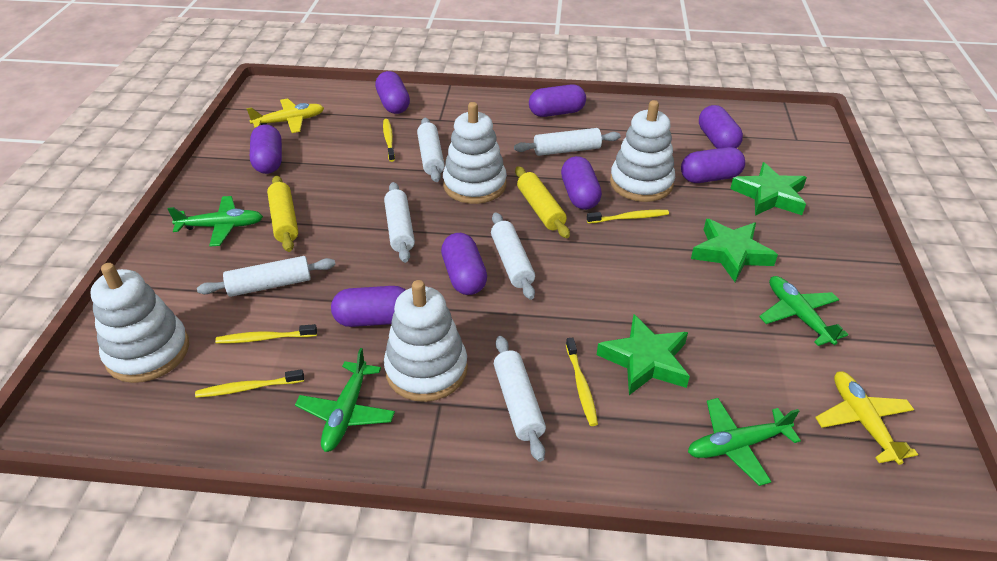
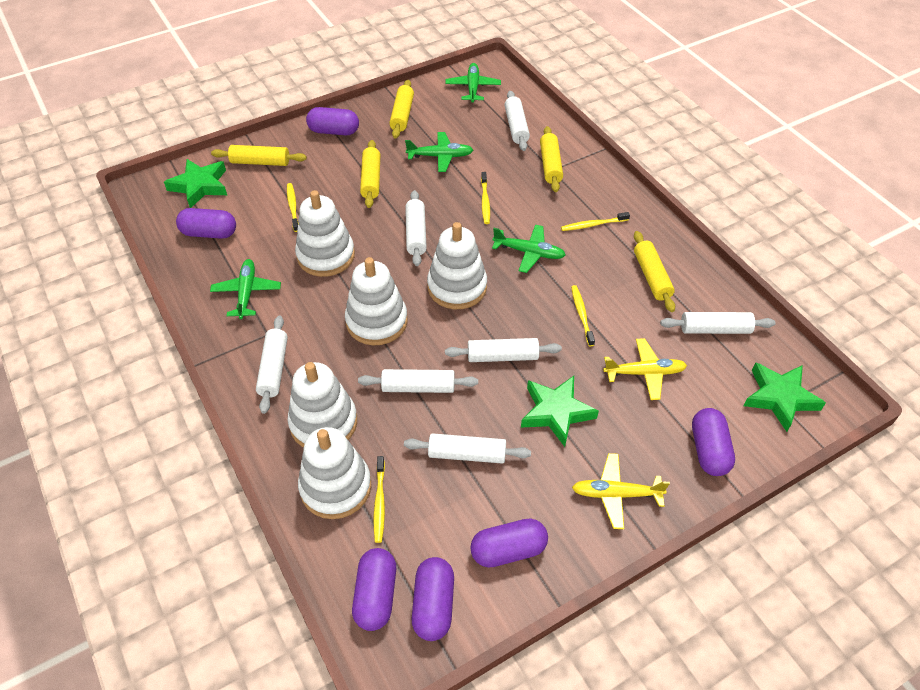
purple capsule: 8 -> 6
white rolling pin: 6 -> 7
white stacking toy: 4 -> 5
yellow rolling pin: 2 -> 5

